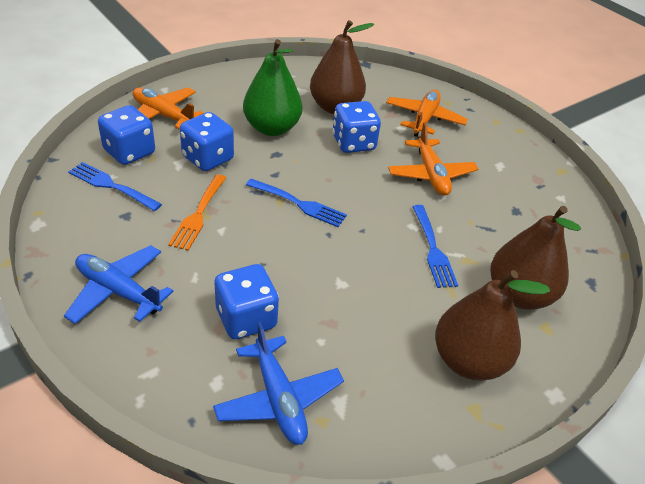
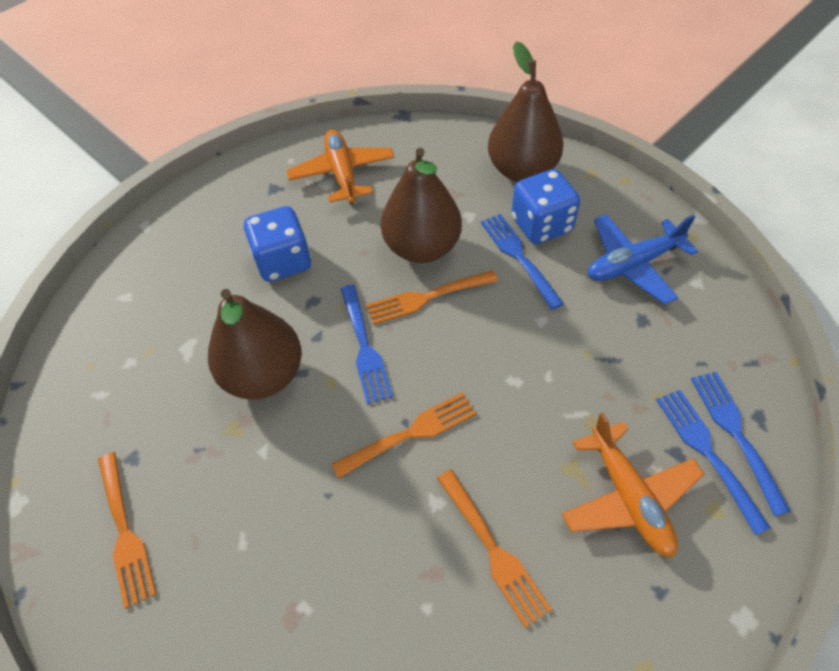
blue dice: 4 -> 2
blue fork: 3 -> 4
blue plane: 2 -> 1
green pear: 1 -> 0
orange fork: 1 -> 4
orange plane: 3 -> 2

